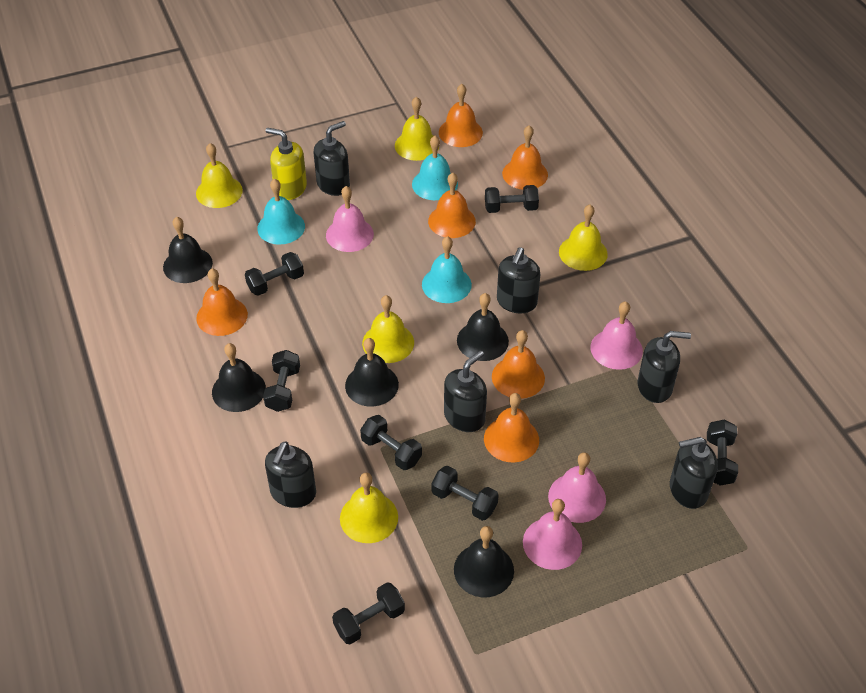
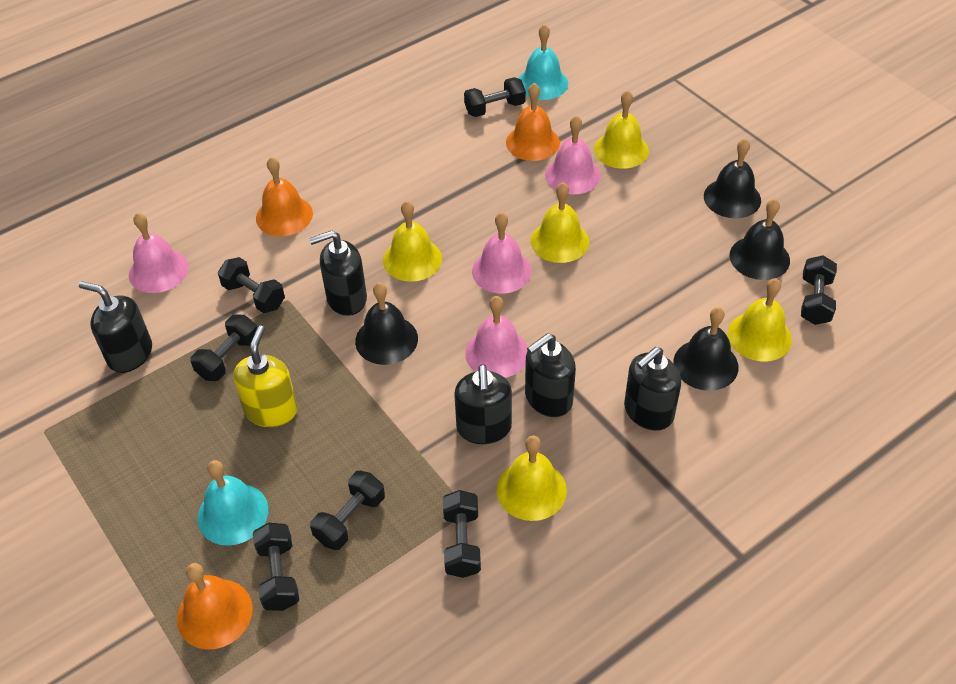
black bell: 5 -> 4
black soap dispenser: 6 -> 5
orange bell: 6 -> 3
turquoise bell: 3 -> 2

